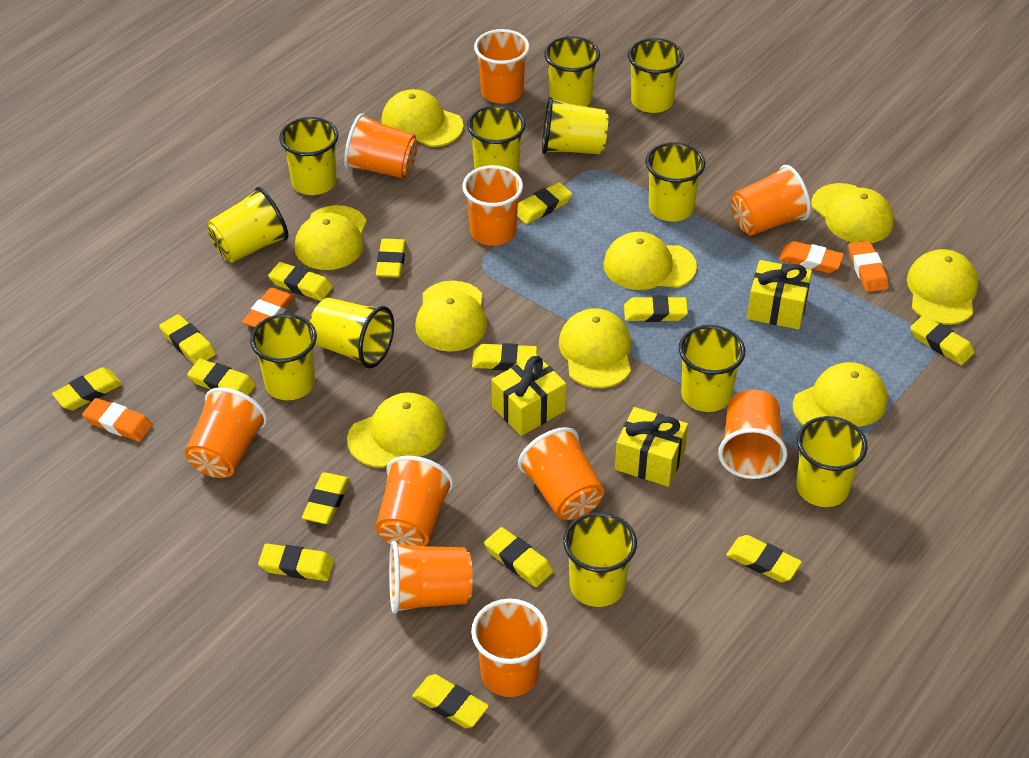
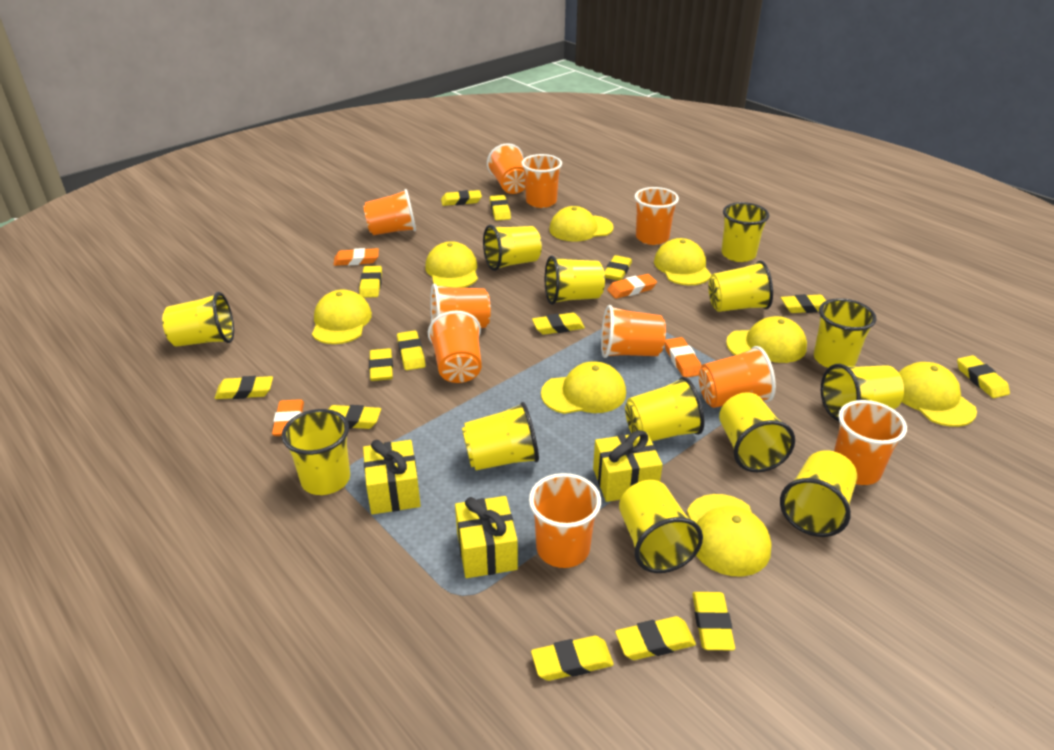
yellow cap: 9 -> 8
yellow cup: 12 -> 13

